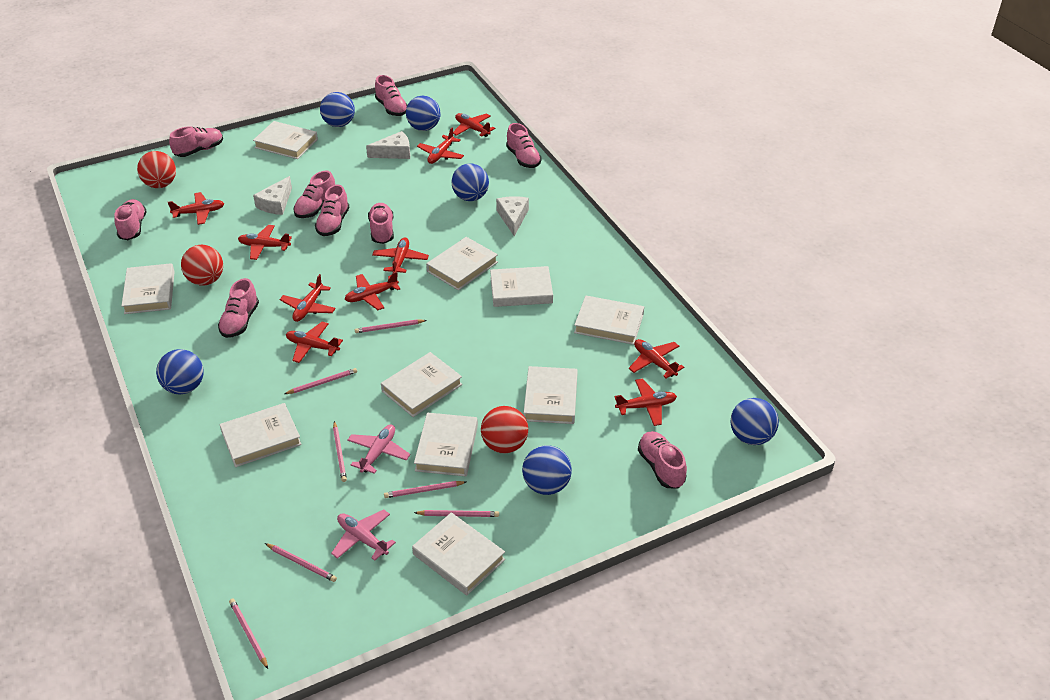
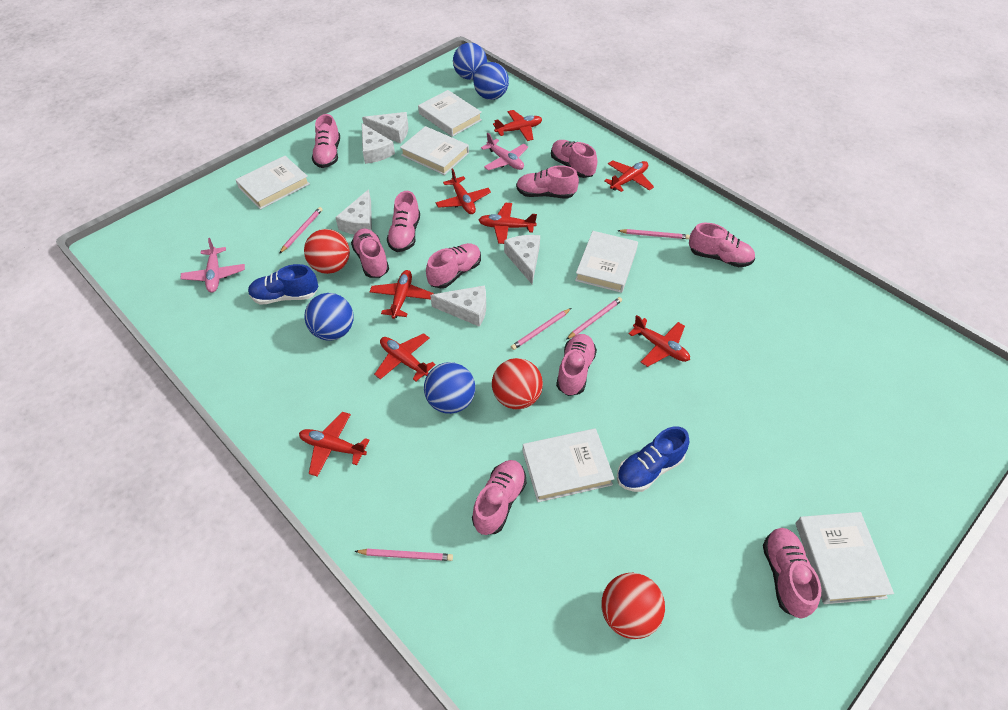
blue ball: 6 -> 4
blue shoe: 0 -> 2
pink pencil: 7 -> 5
pink shoe: 9 -> 10
red plane: 10 -> 8
white book: 10 -> 6
white cheese: 3 -> 5

